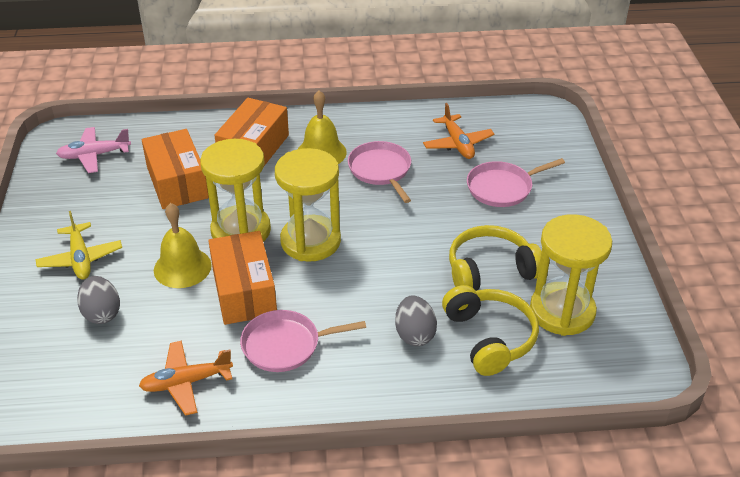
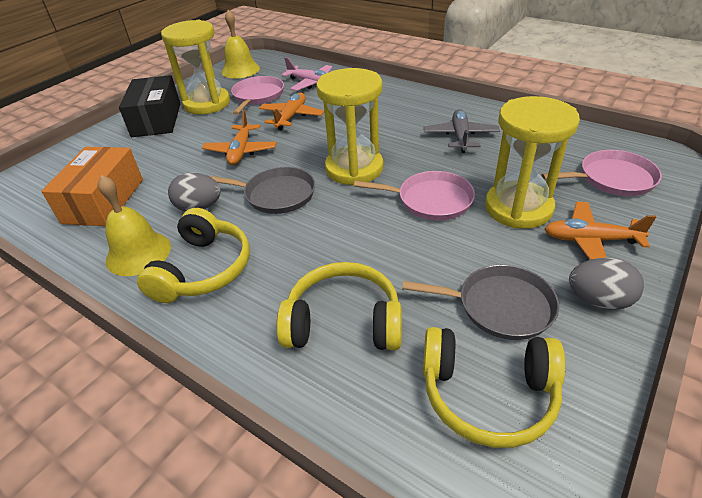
black box: 0 -> 1
grey pan: 0 -> 2
grey plane: 0 -> 1
orange box: 3 -> 1
orange plane: 2 -> 3
yellow headphones: 2 -> 3
yellow plane: 1 -> 0

